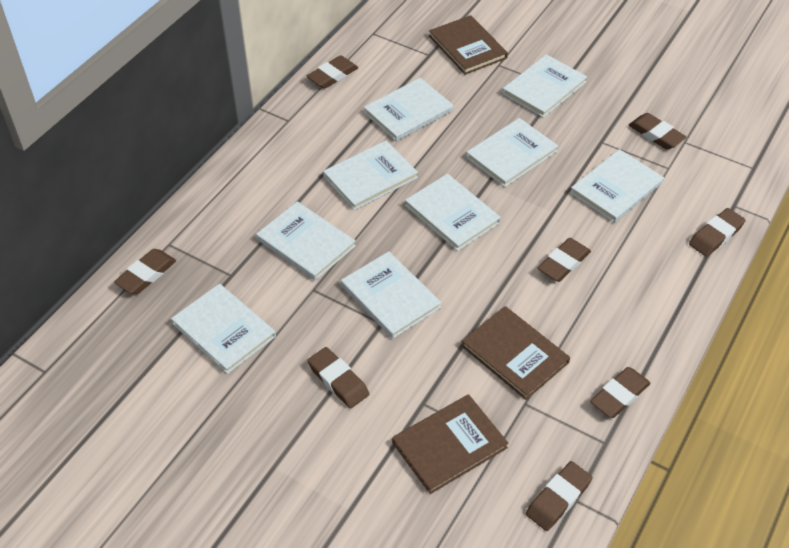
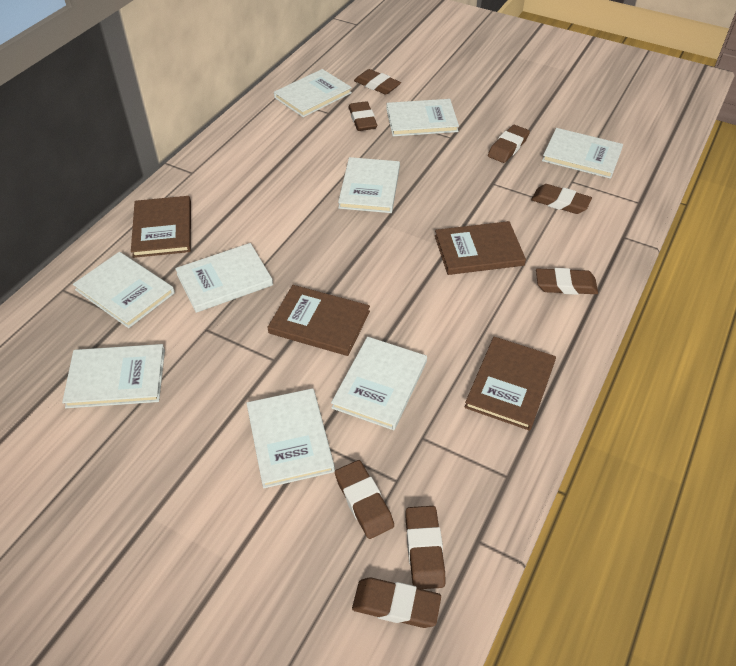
brown book: 3 -> 4

